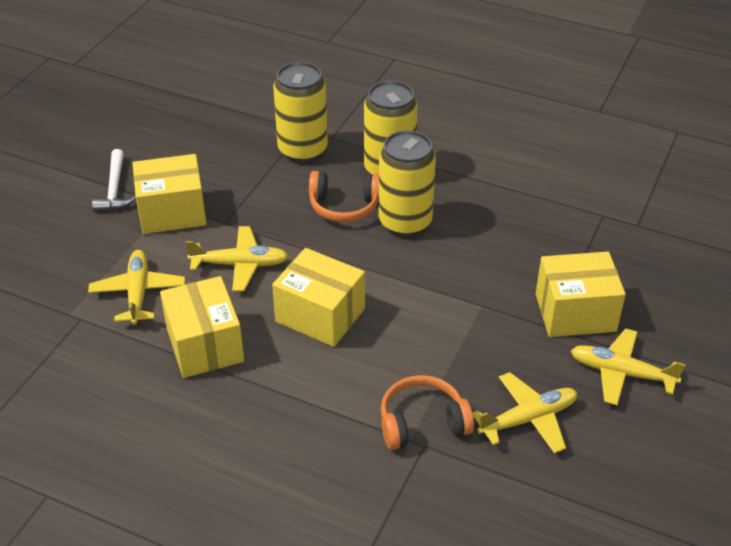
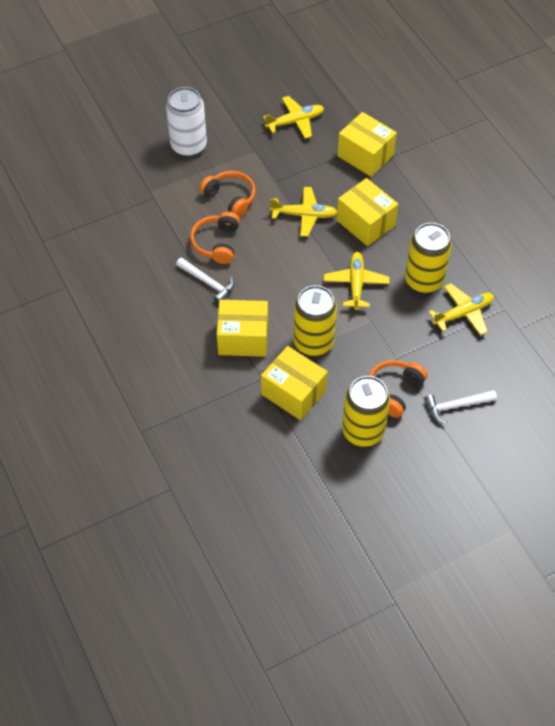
orange headphones: 2 -> 3
white can: 0 -> 1
white hammer: 1 -> 2

